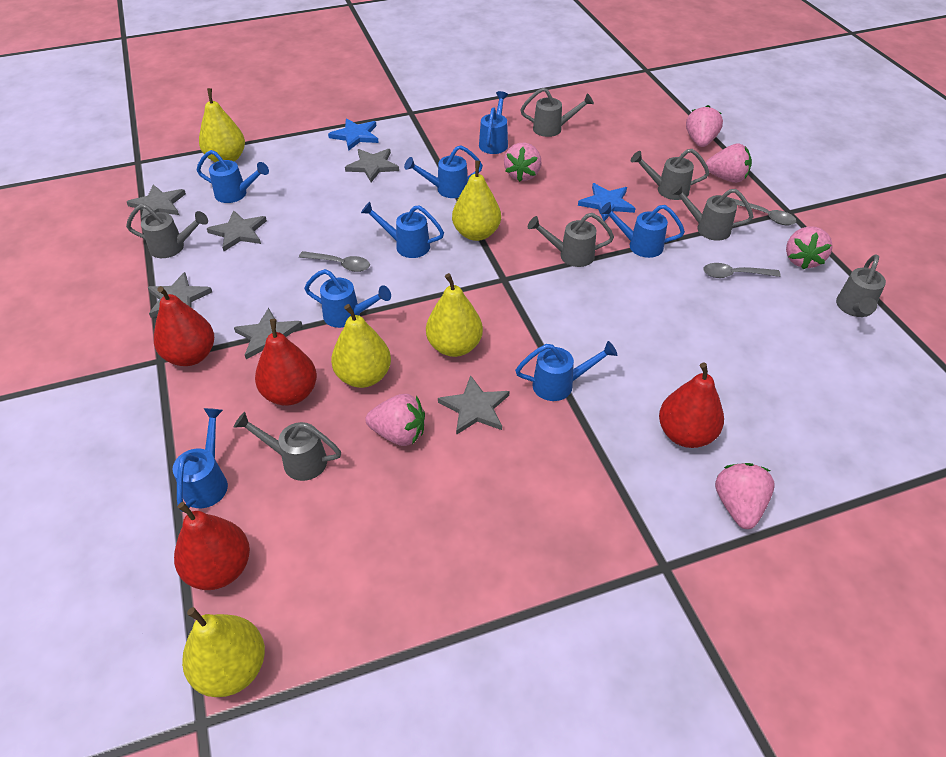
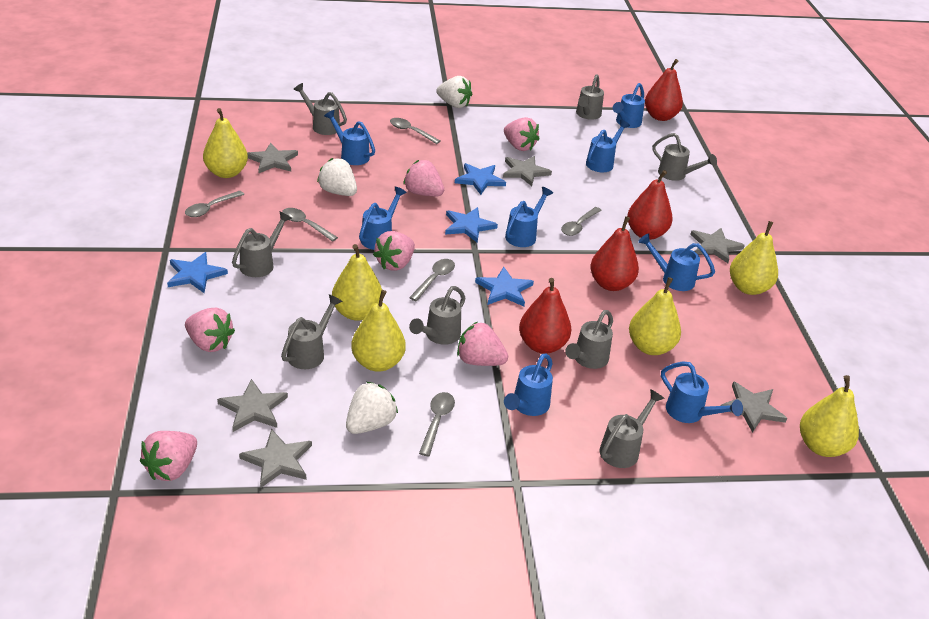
blue star: 2 -> 4
grey spoon: 3 -> 6
grey watering can: 7 -> 8
white strawberry: 0 -> 3
yellow pear: 5 -> 6

